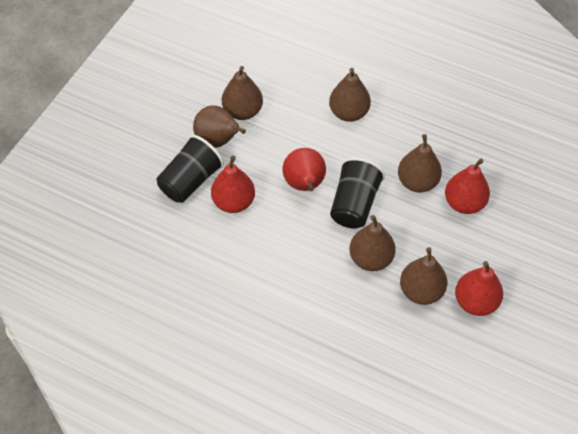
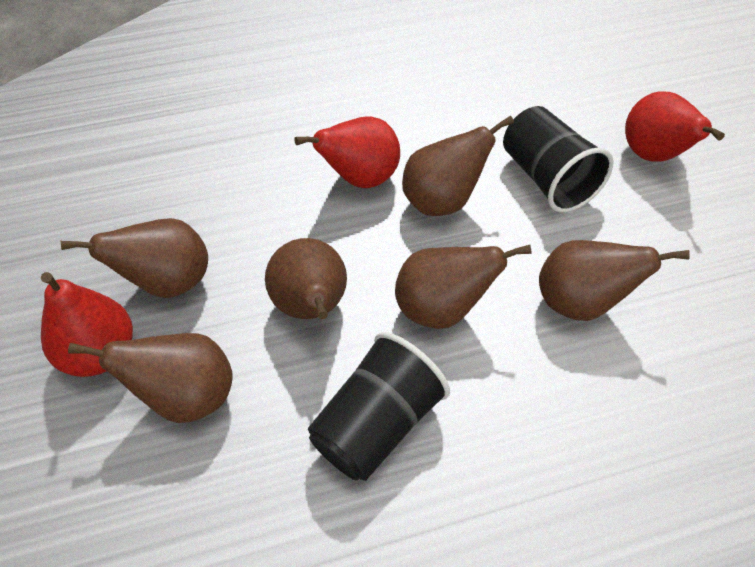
red pear: 4 -> 3

